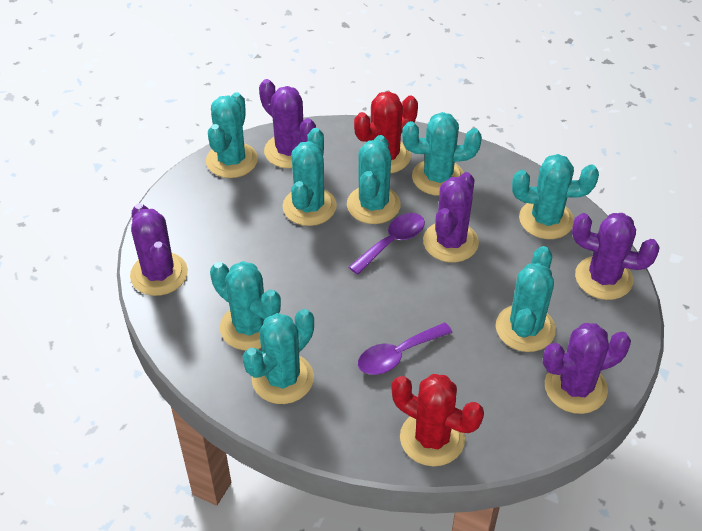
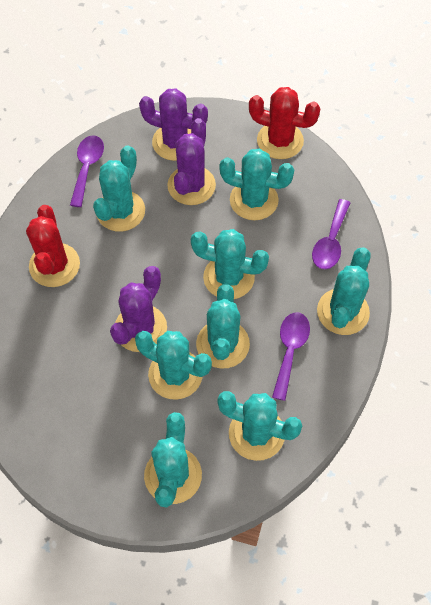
purple cactus: 5 -> 3
purple spoon: 2 -> 3

